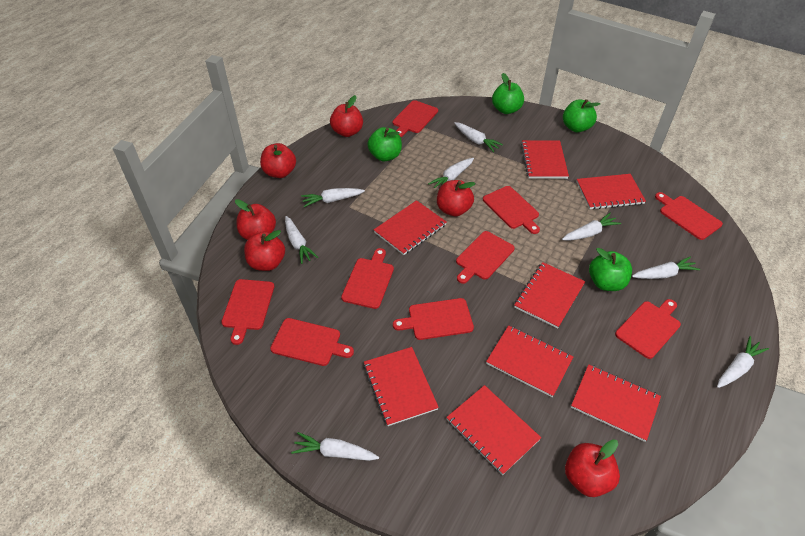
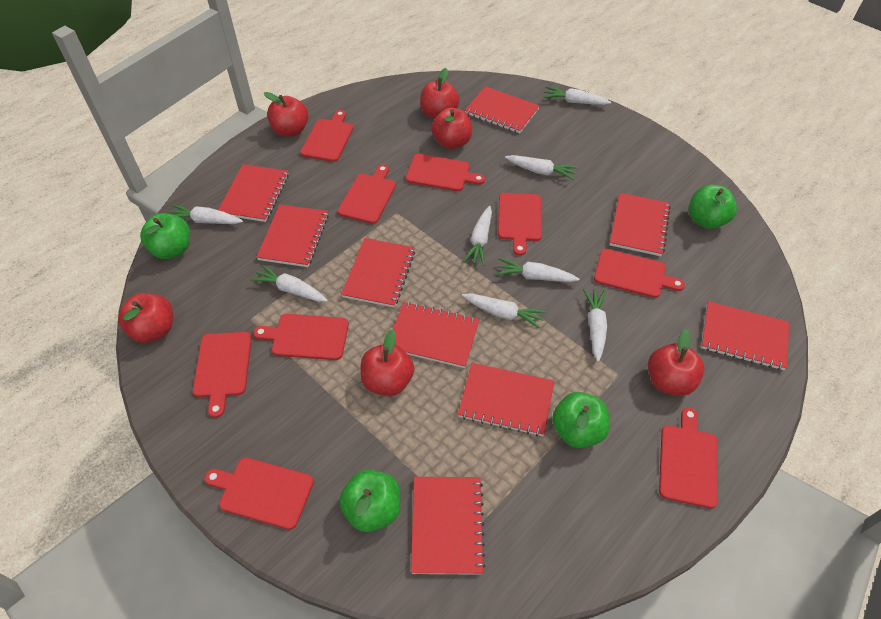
red notebook: 8 -> 9

